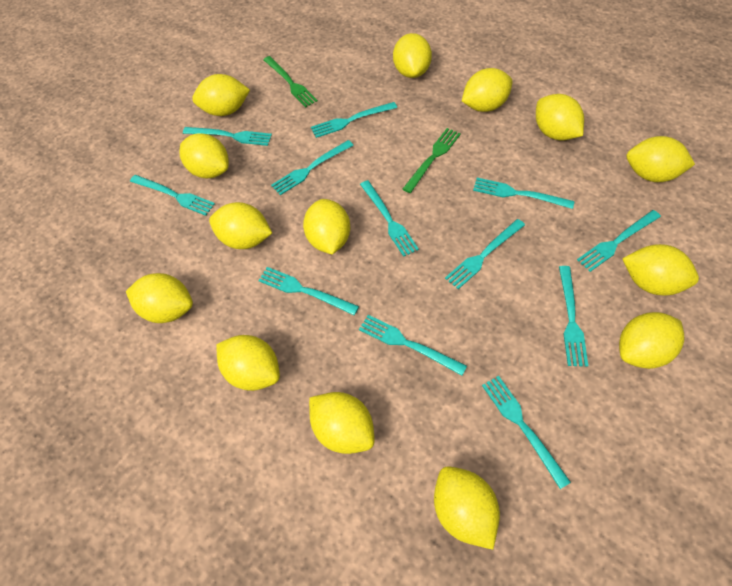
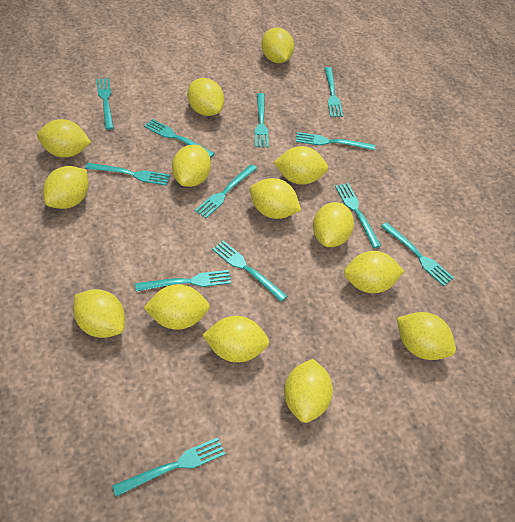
green fork: 2 -> 0

